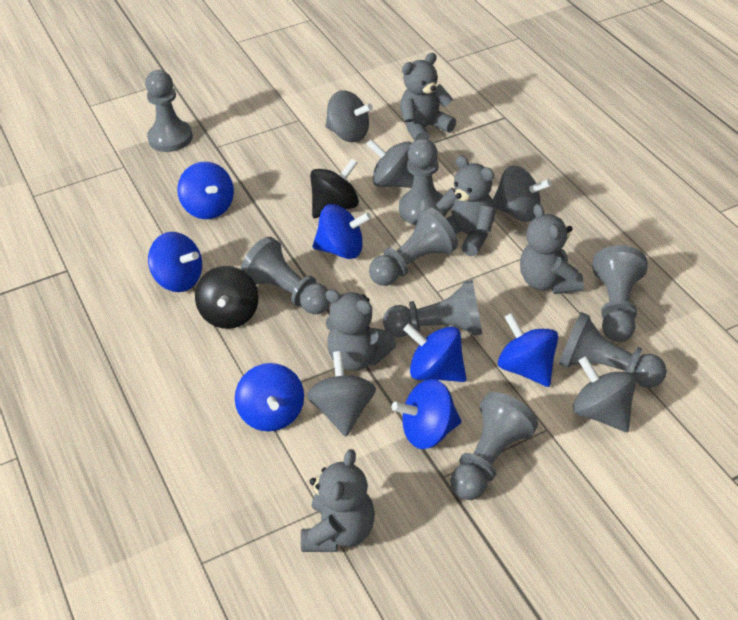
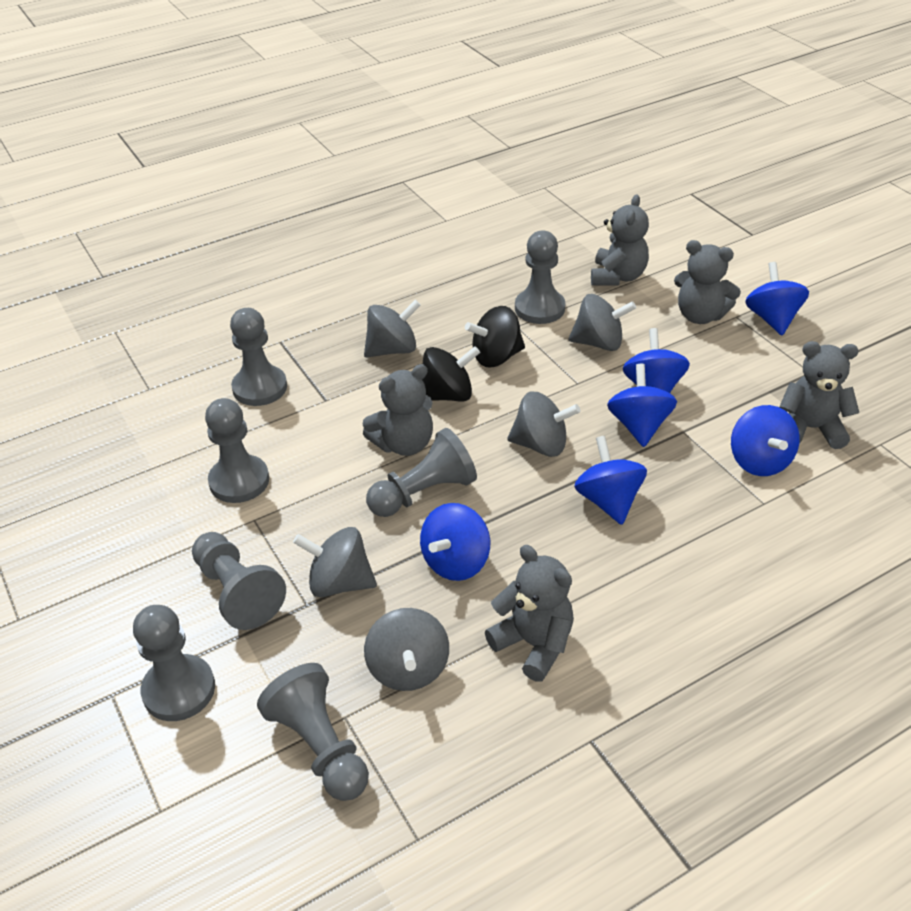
blue spinning top: 7 -> 6
grey pawn: 8 -> 7

